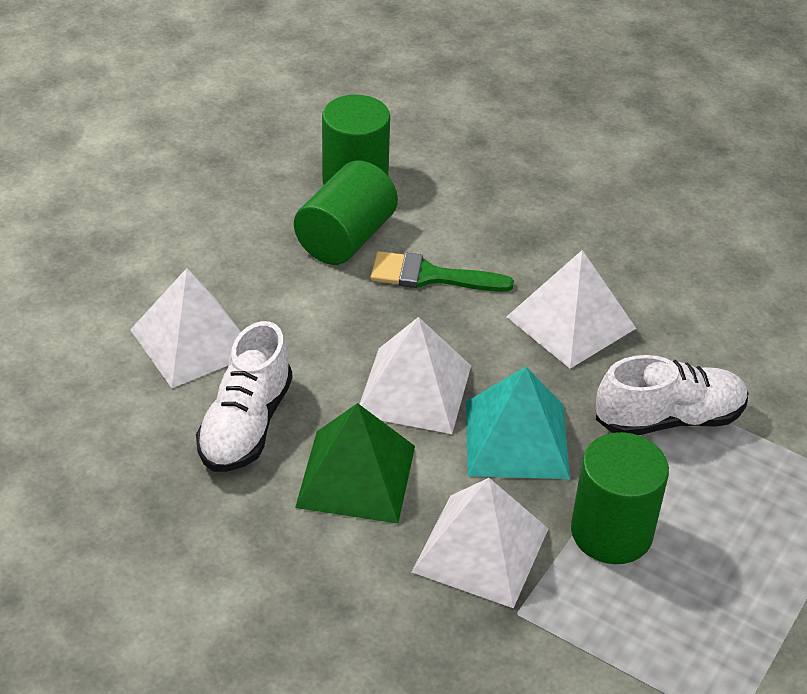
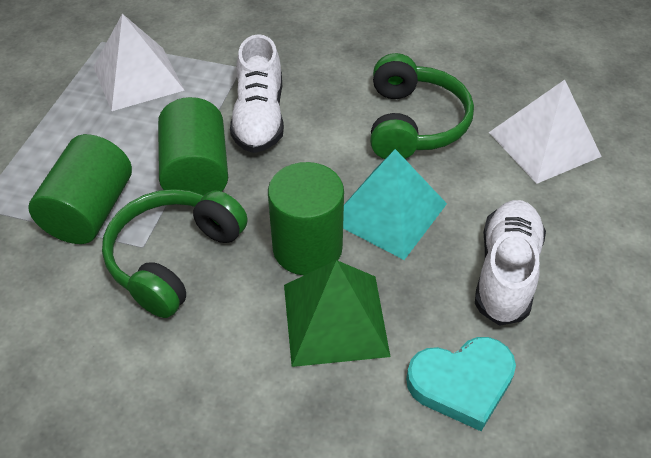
green brush: 1 -> 0
green headphones: 0 -> 2
turquoise heart: 0 -> 1
white pyramid: 4 -> 2

